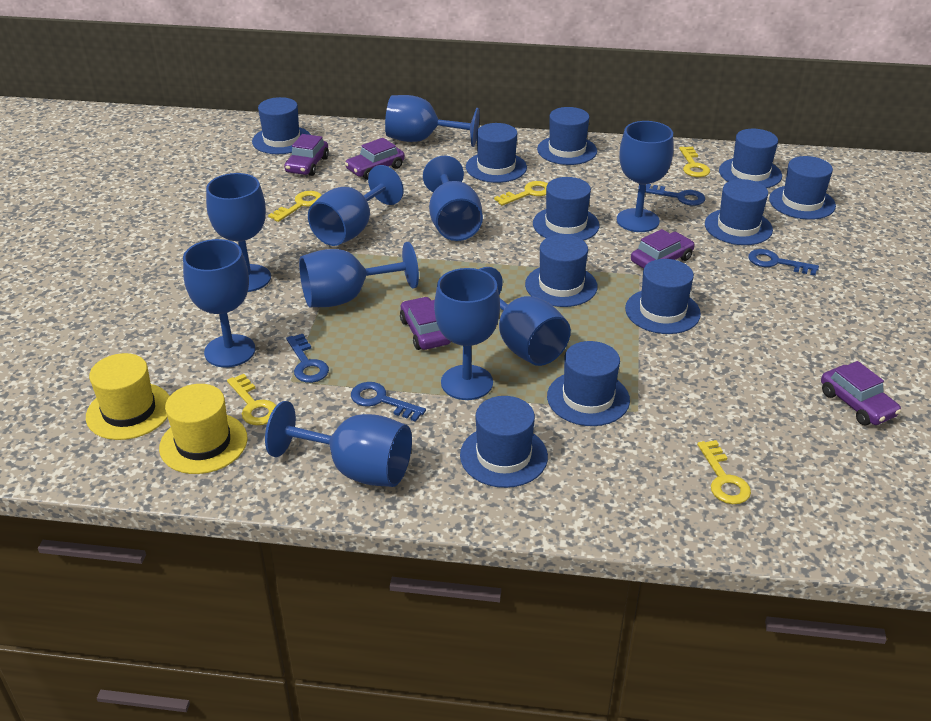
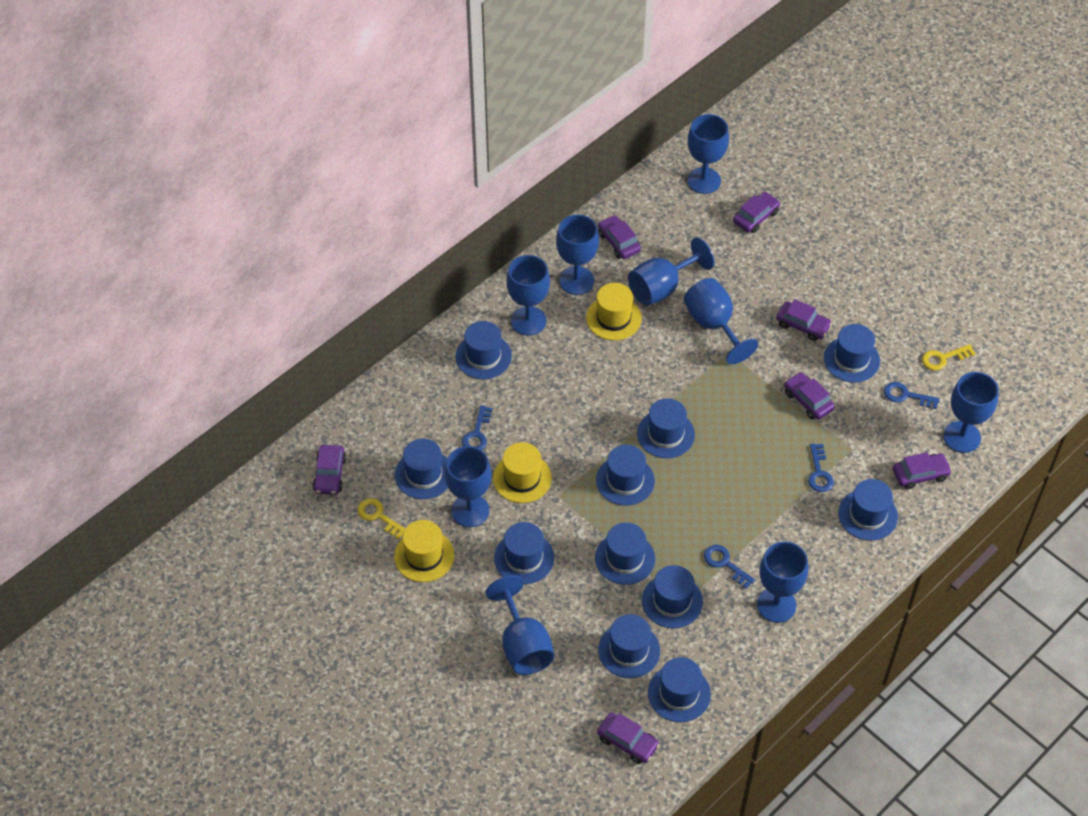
blue goblet: 10 -> 9
purple car: 5 -> 7
yellow hat: 2 -> 3
yellow key: 5 -> 2

